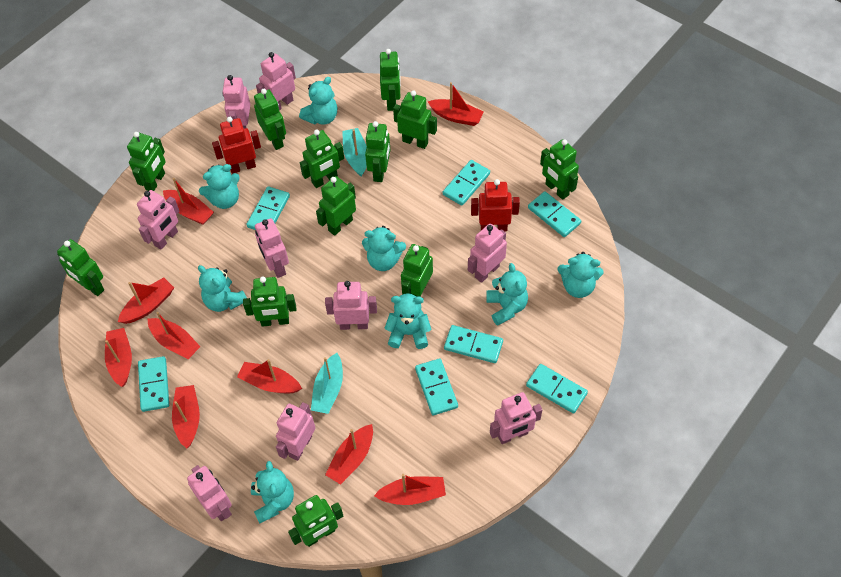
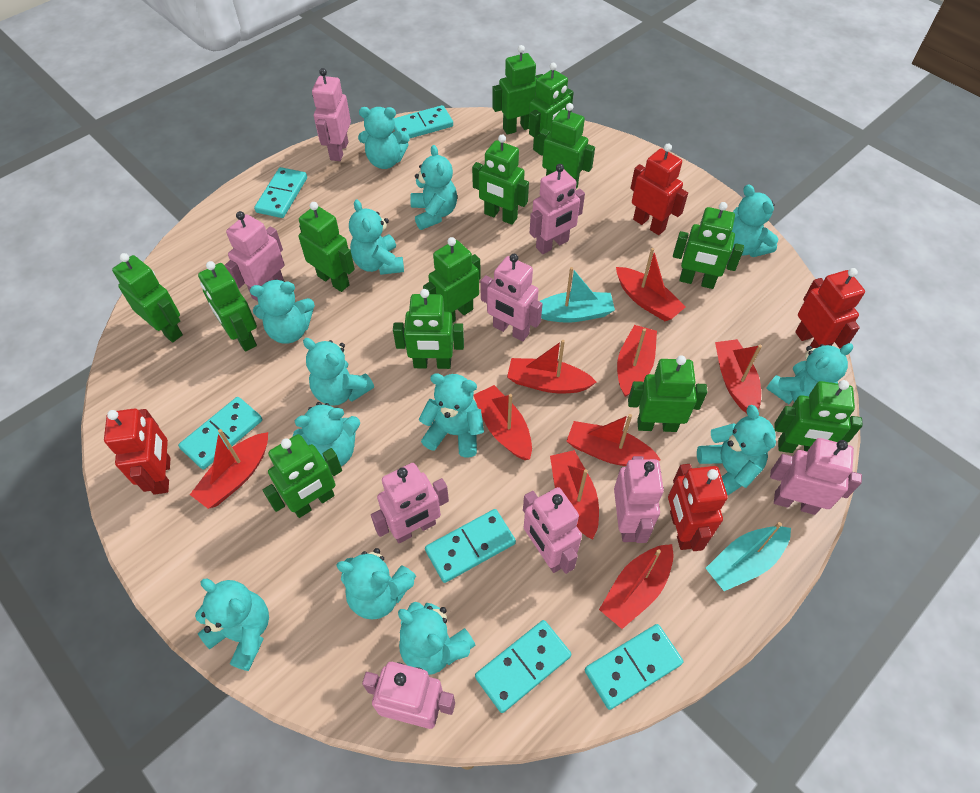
green robot: 12 -> 13
red robot: 2 -> 4
turquoise domino: 7 -> 6
turquoise teddy bear: 8 -> 13

